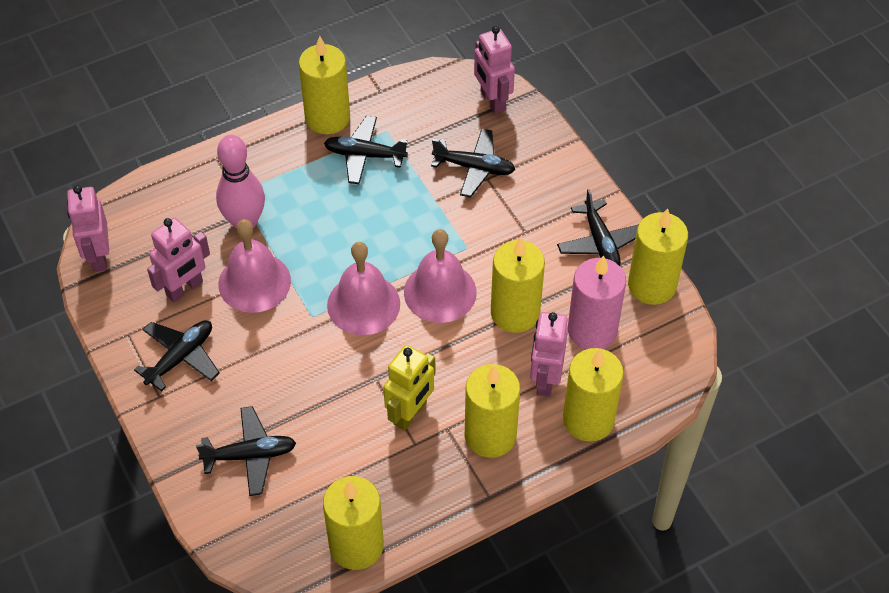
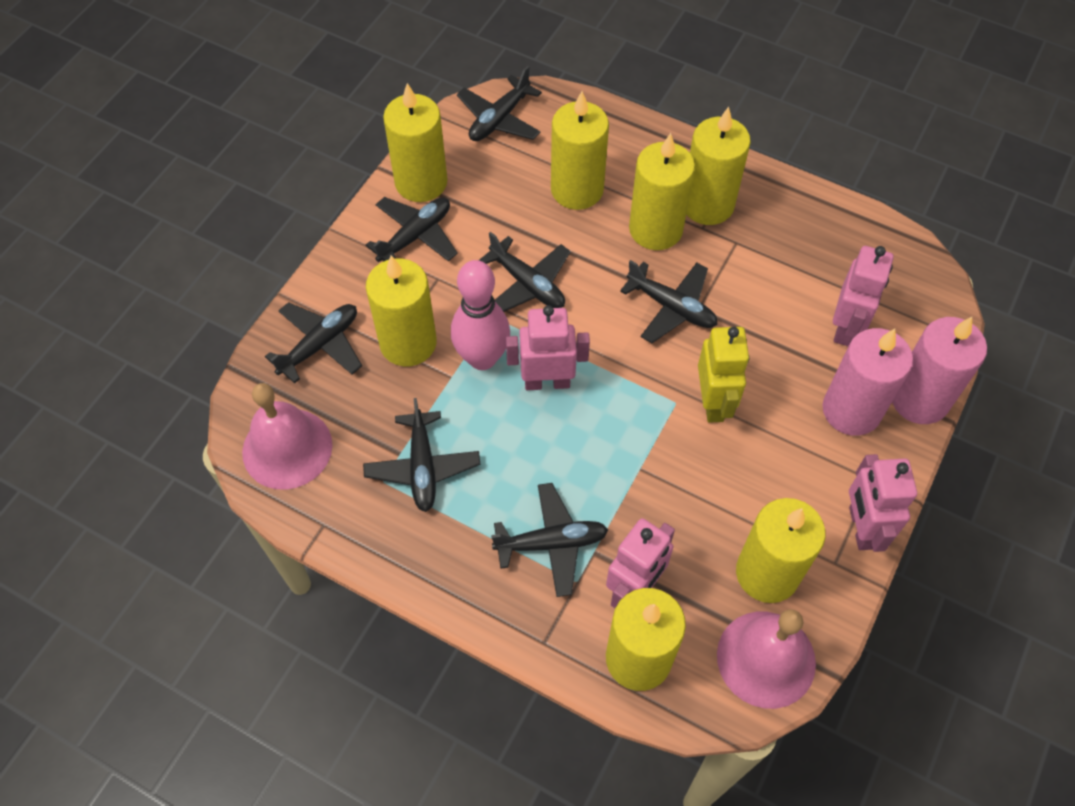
black plane: 5 -> 7
pink bell: 3 -> 2
pink candle: 1 -> 2
yellow candle: 6 -> 7

